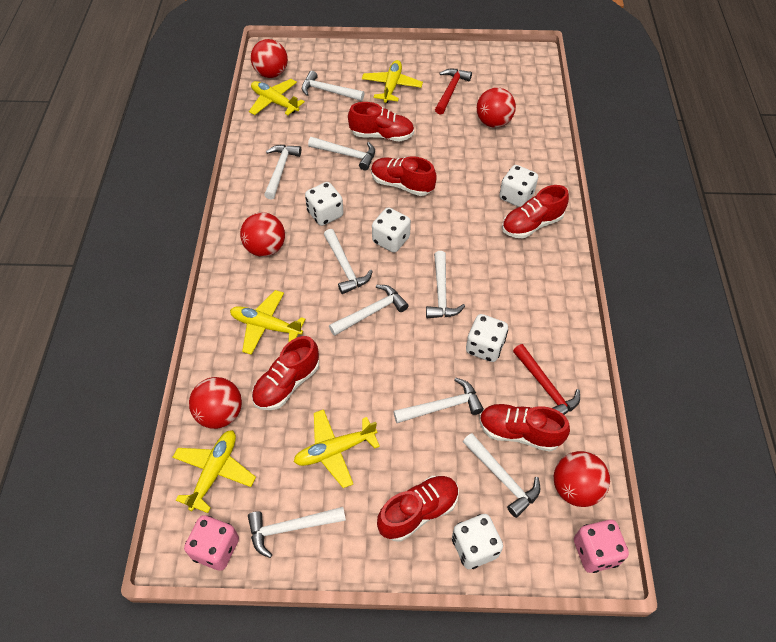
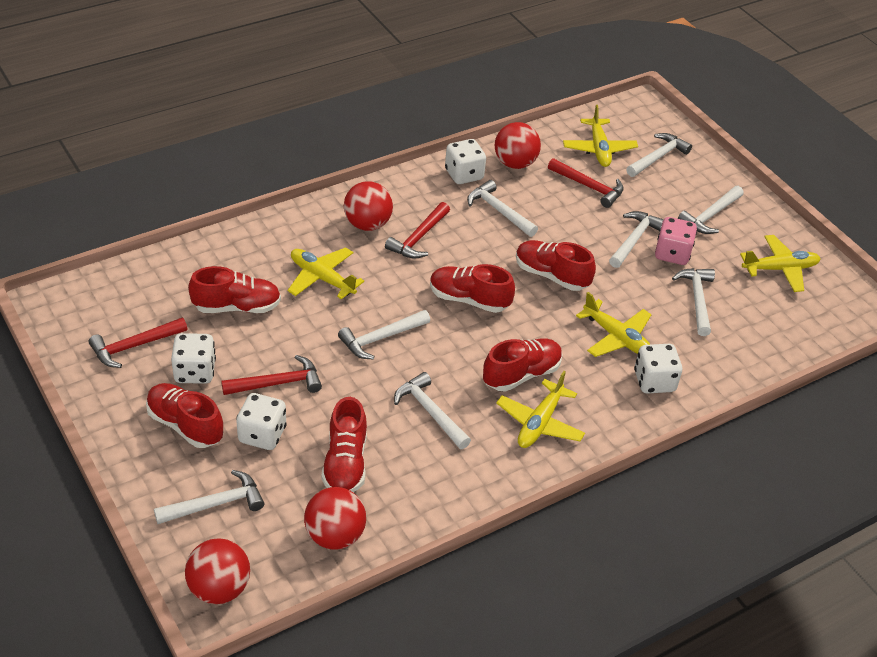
pink dice: 2 -> 1
red ball: 5 -> 4
red hammer: 2 -> 4
white dice: 5 -> 4
white hammer: 9 -> 8

